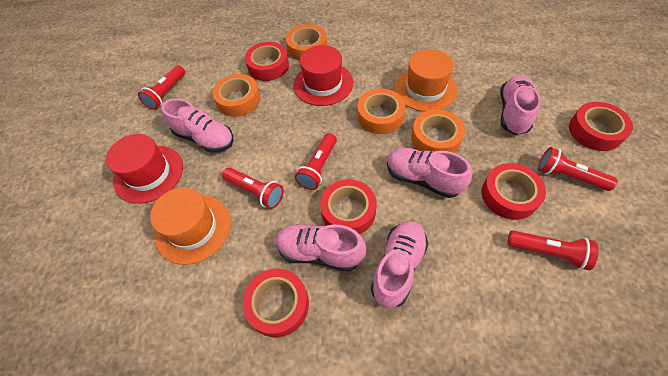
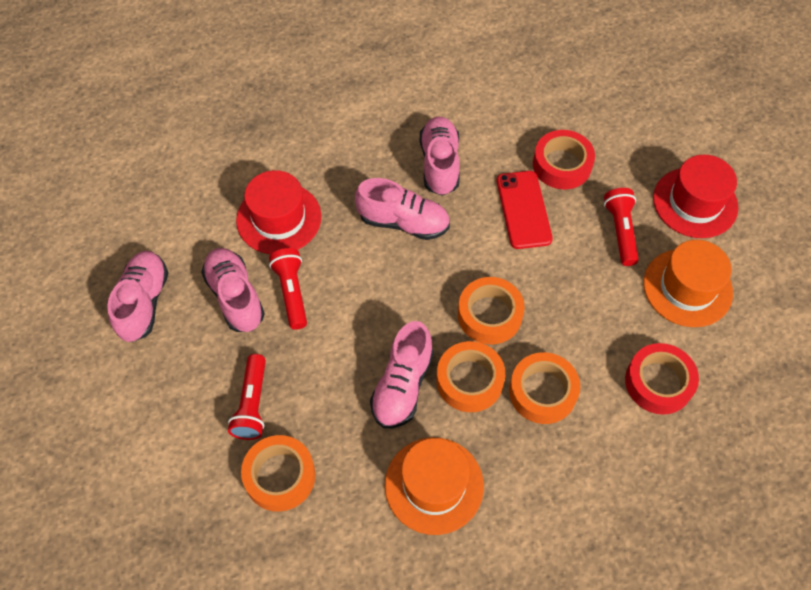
red flashlight: 5 -> 3
red phone: 0 -> 1
red tape: 5 -> 2

